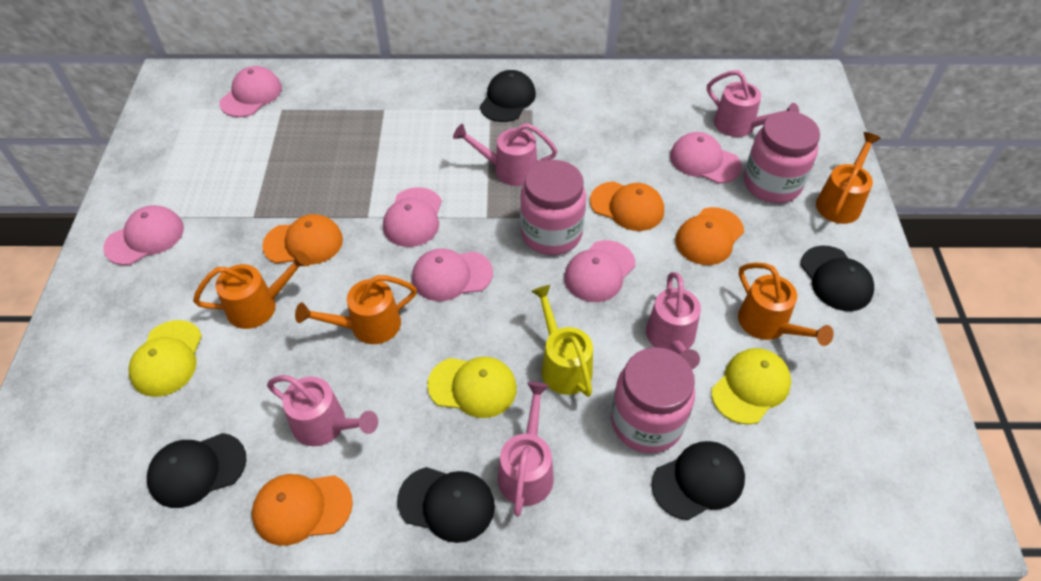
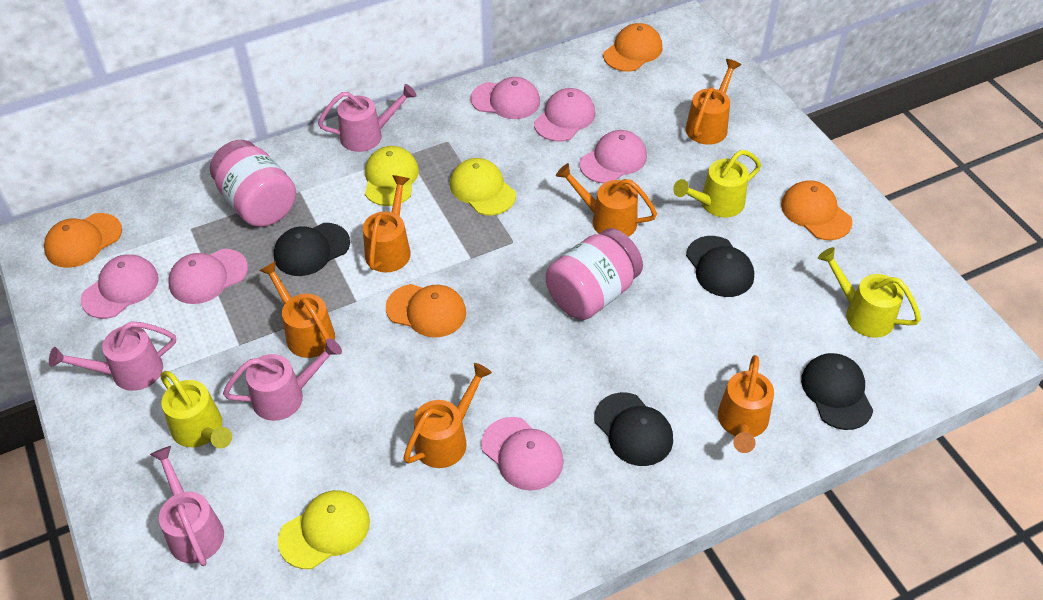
black cap: 5 -> 4
orange watering can: 4 -> 6
pink jar: 3 -> 2
pink watering can: 5 -> 4
yellow watering can: 1 -> 3

